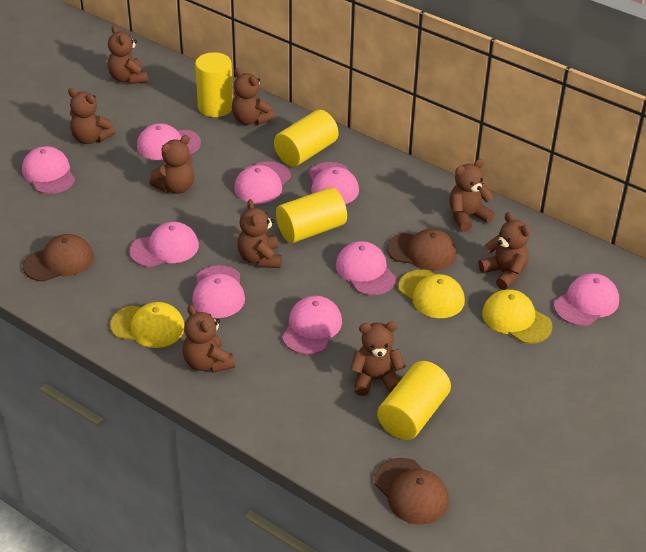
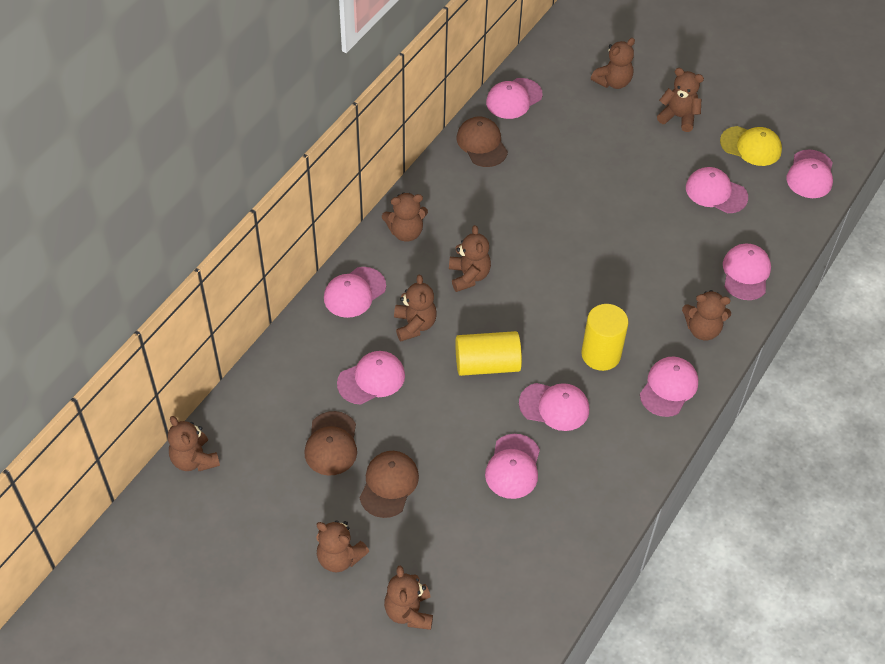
yellow cap: 3 -> 1
yellow cylinder: 4 -> 2

